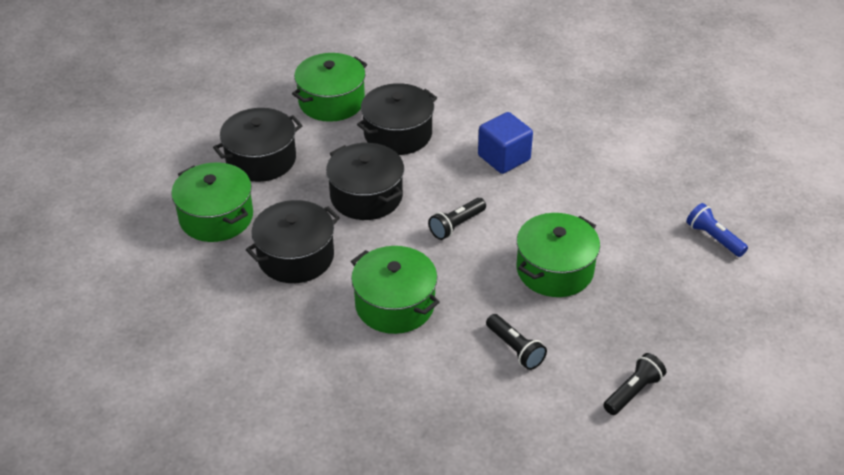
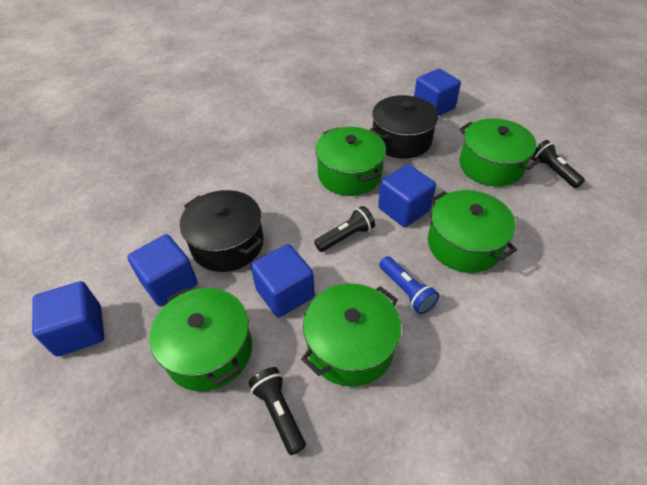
black pot: 4 -> 2
blue cube: 1 -> 5
green pot: 4 -> 5

